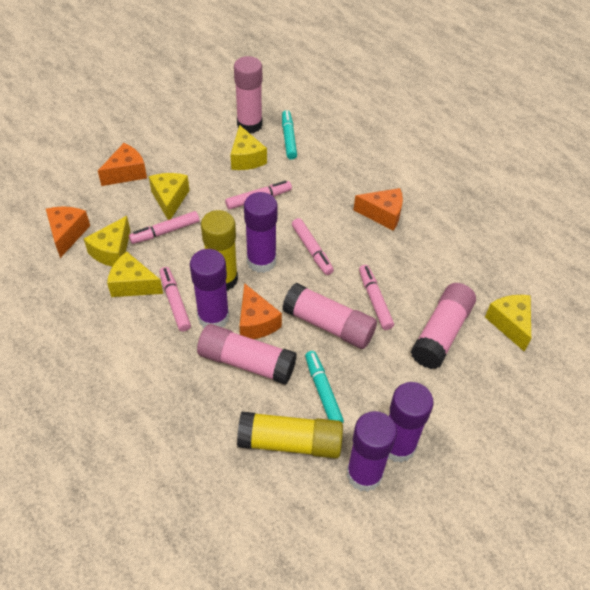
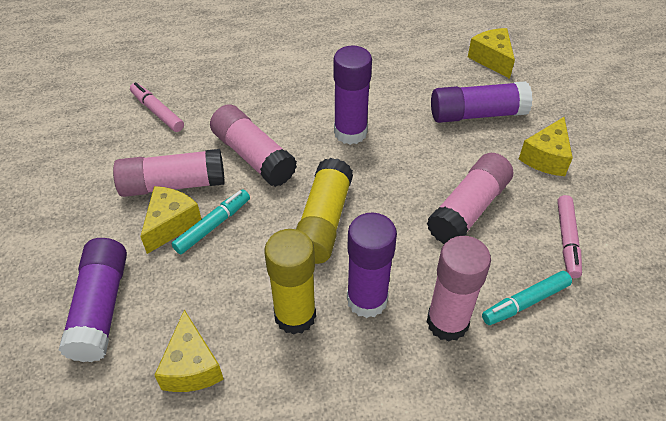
orange cheese: 4 -> 0
pink marker: 5 -> 2
yellow cheese: 5 -> 4

